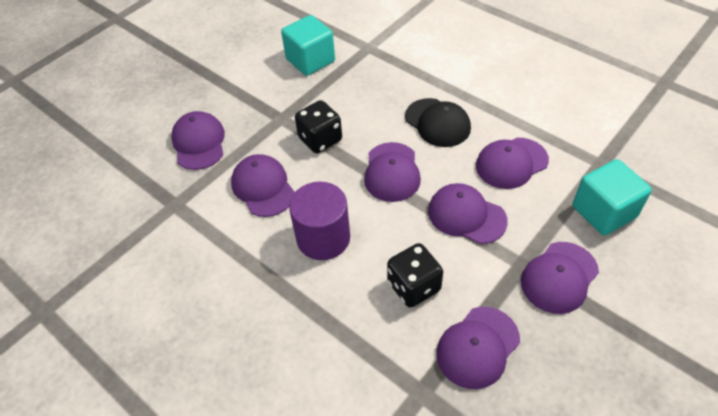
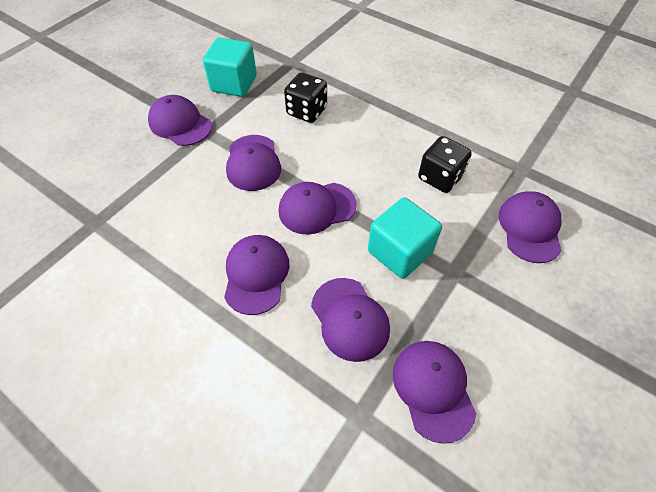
black cap: 1 -> 0
purple cylinder: 1 -> 0

